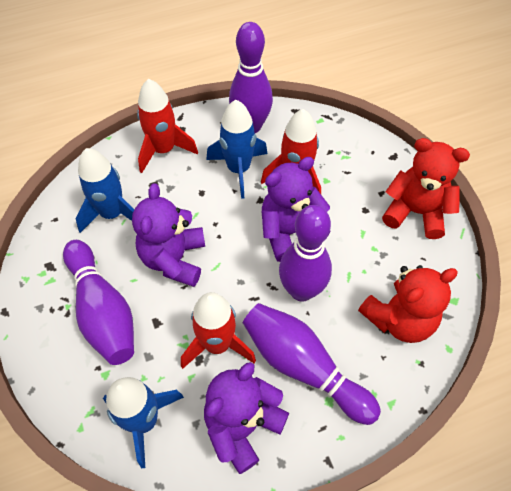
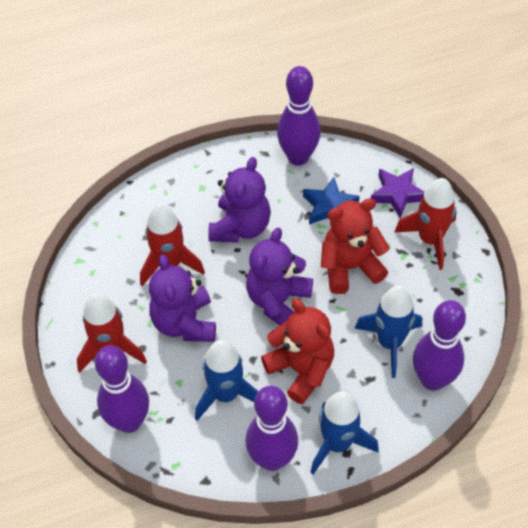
blue star: 0 -> 1
purple star: 0 -> 1

